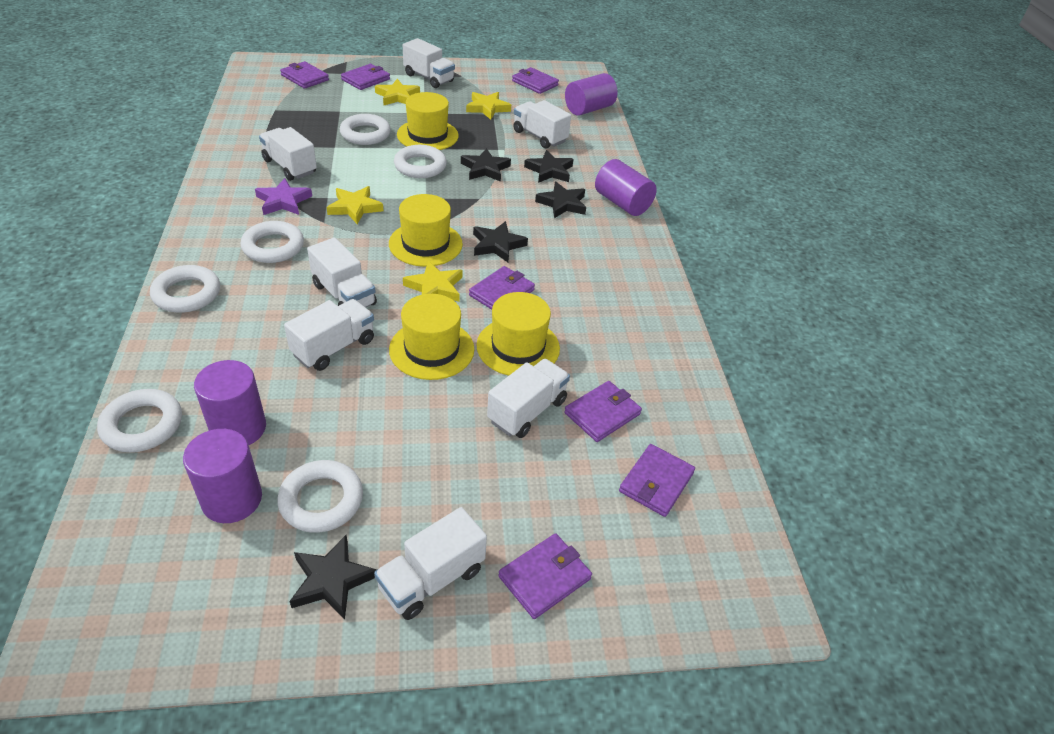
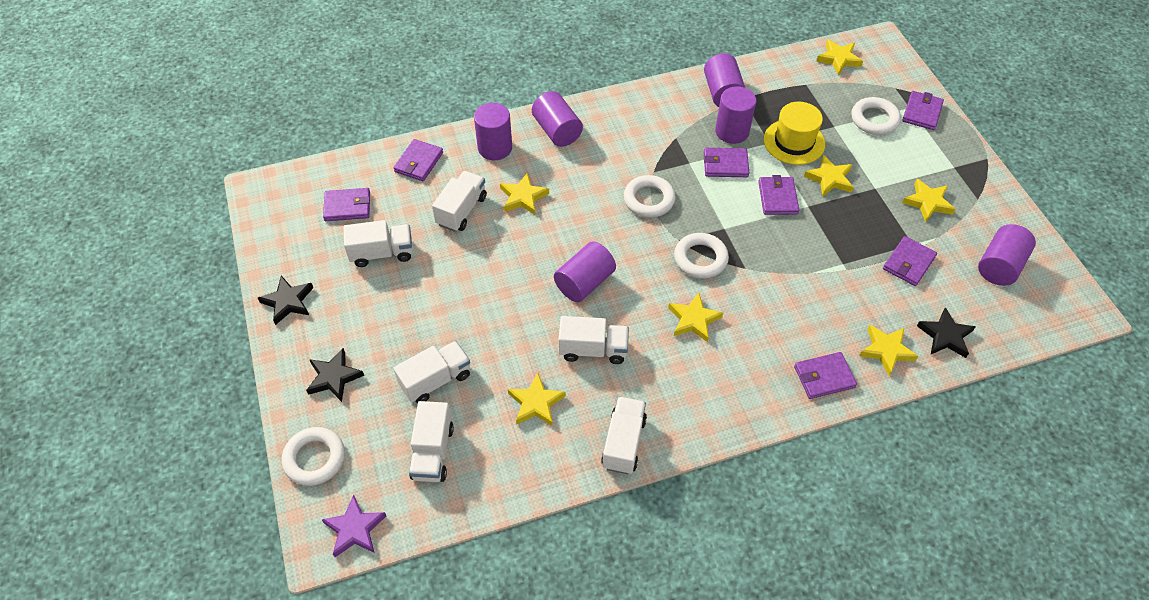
black star: 5 -> 3
purple cylinder: 4 -> 6
white ring: 6 -> 4
white truck: 7 -> 6
yellow hat: 4 -> 1
yellow star: 4 -> 7

